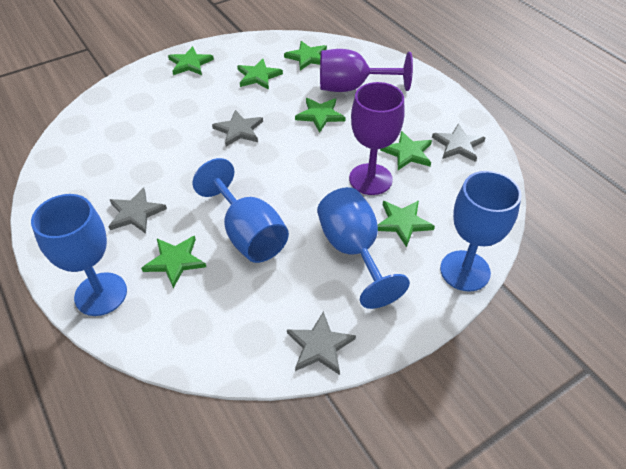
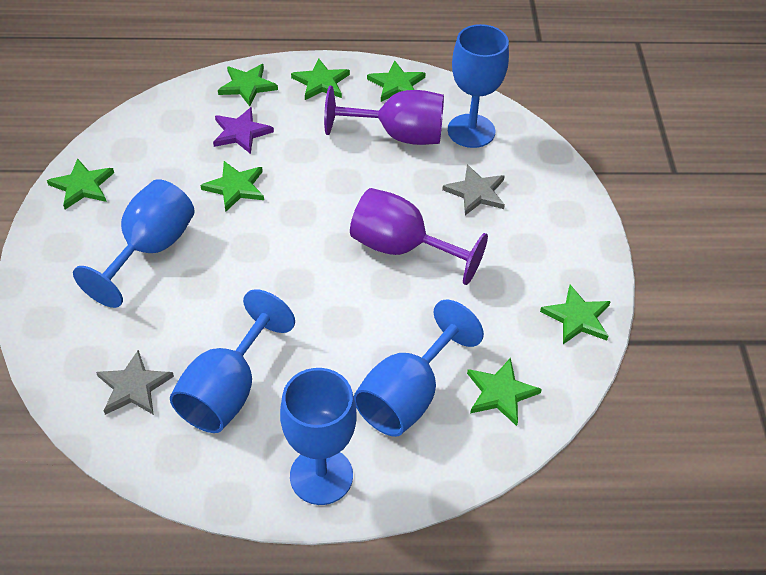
blue goblet: 4 -> 5
grey star: 4 -> 2
purple star: 0 -> 1

